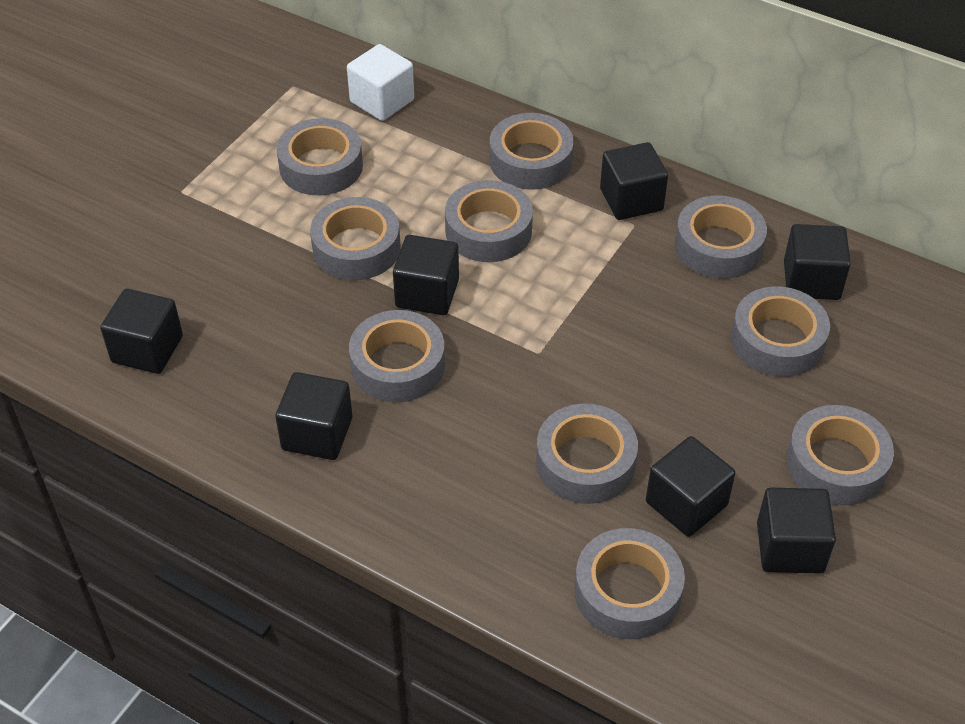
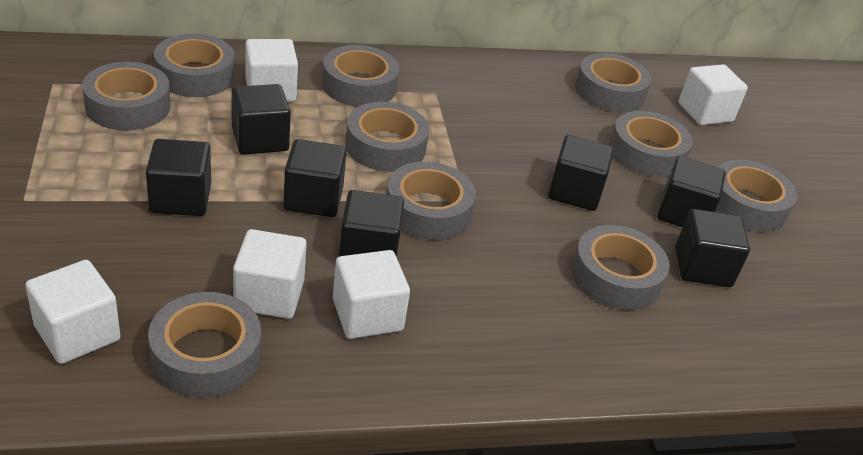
white cube: 1 -> 5

